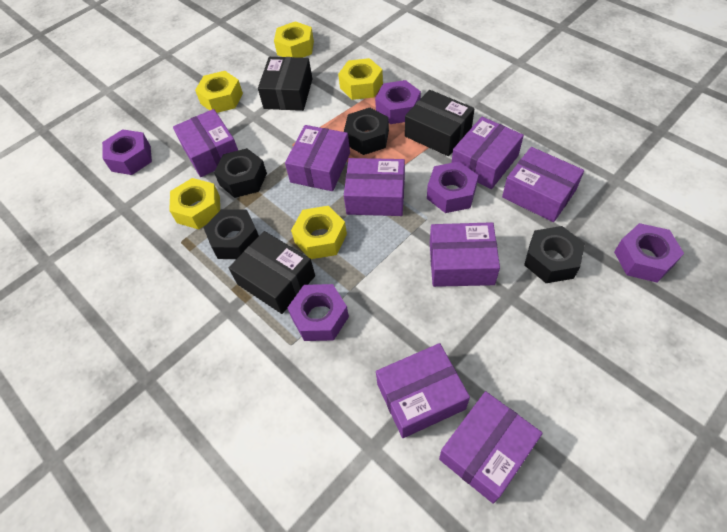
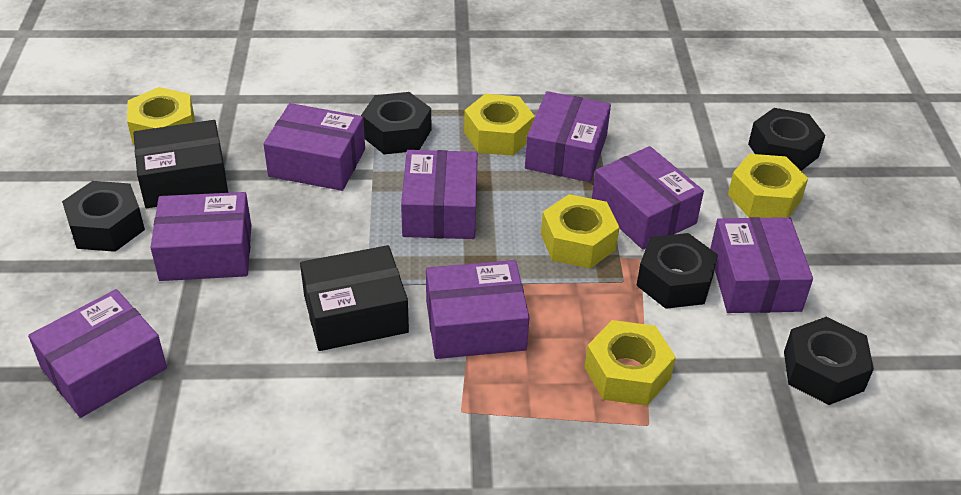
black box: 3 -> 2
black nut: 4 -> 5
purple nut: 5 -> 0

